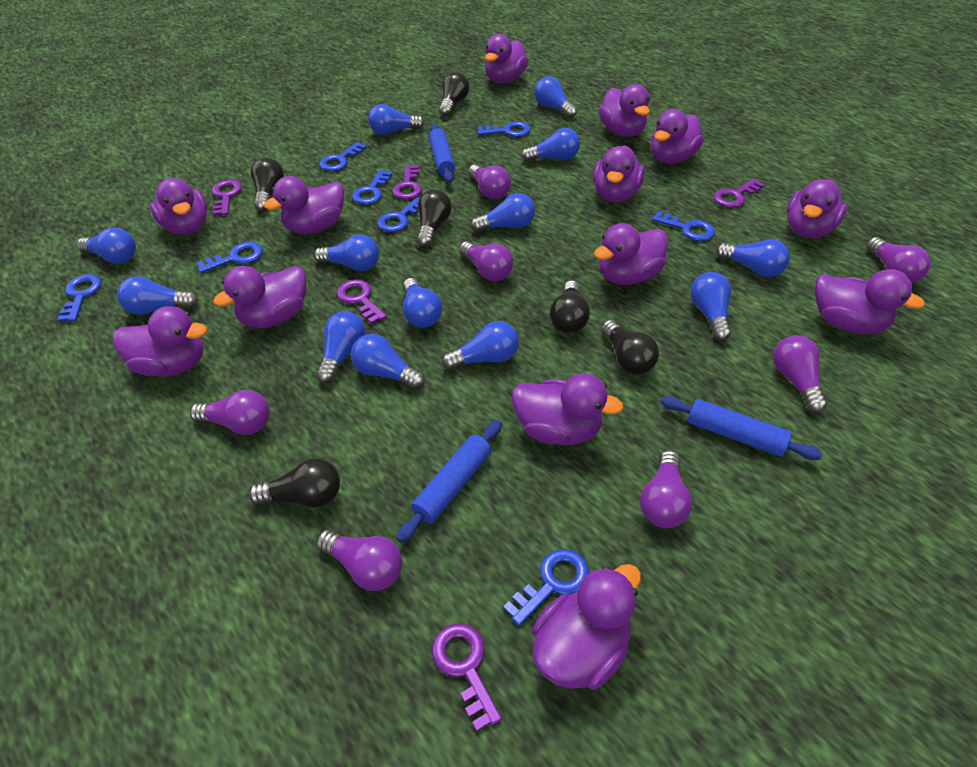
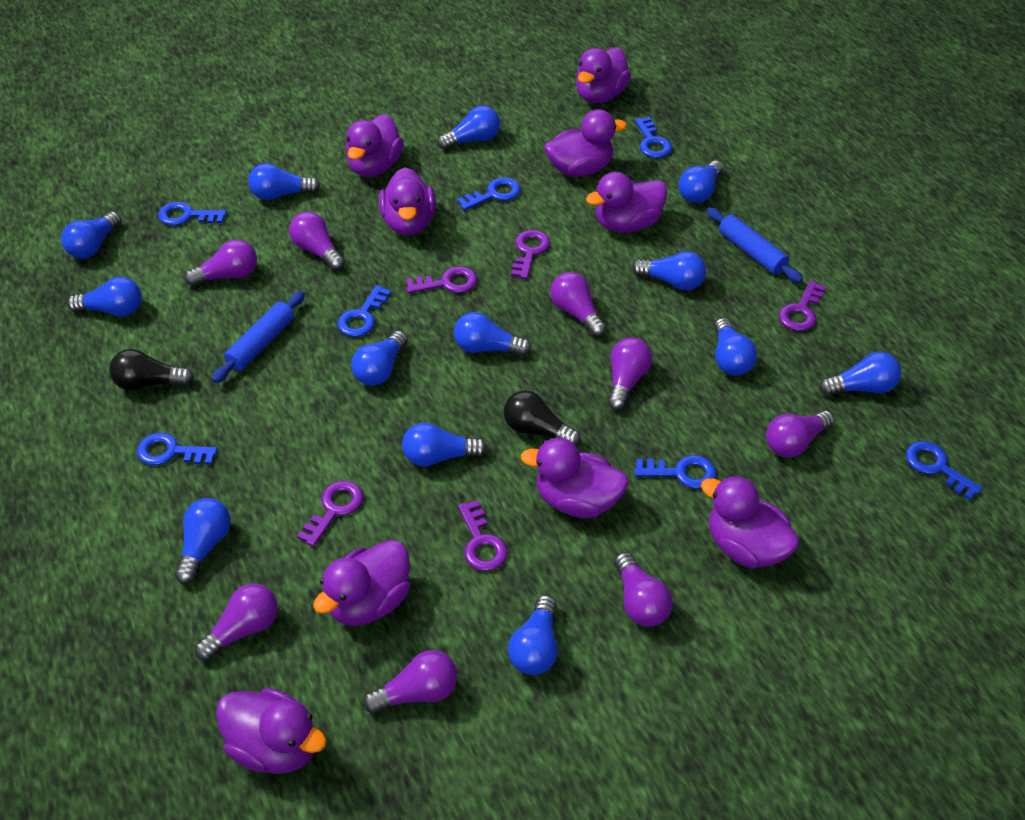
black light bulb: 6 -> 2
blue key: 8 -> 7
blue rolling pin: 3 -> 2
purple duck: 13 -> 9
purple light bulb: 7 -> 8

